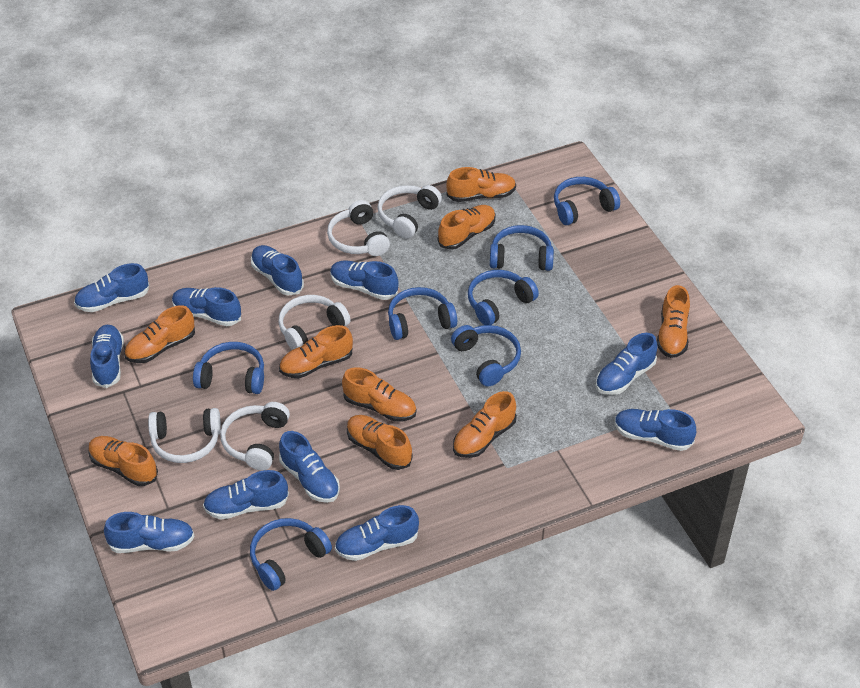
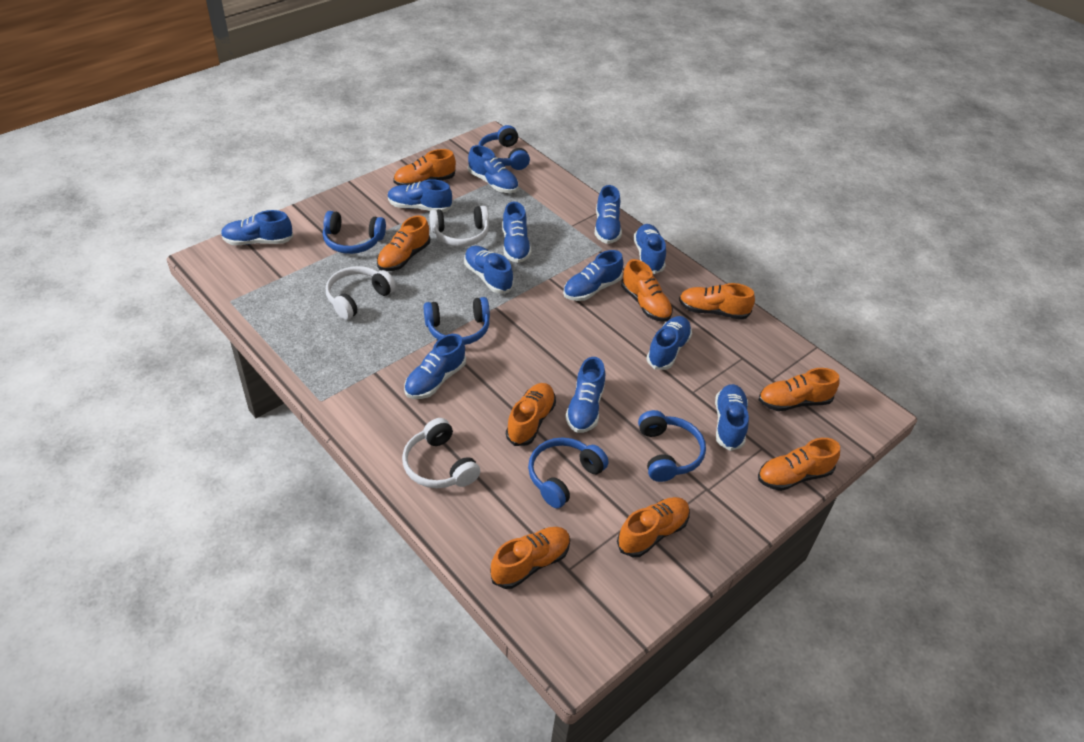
blue headphones: 7 -> 5
blue shoe: 11 -> 12
white headphones: 5 -> 3

